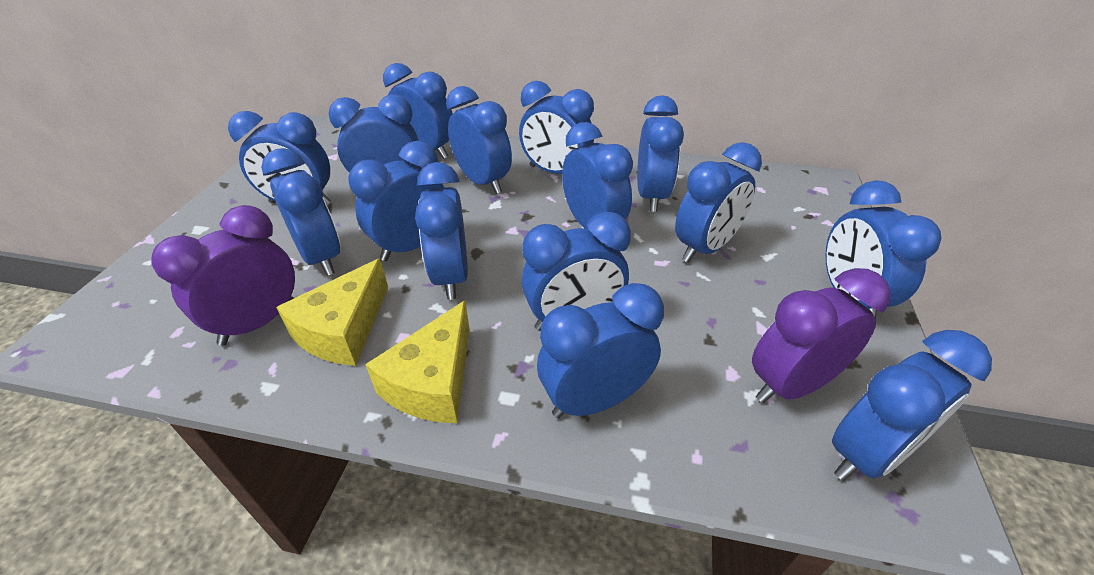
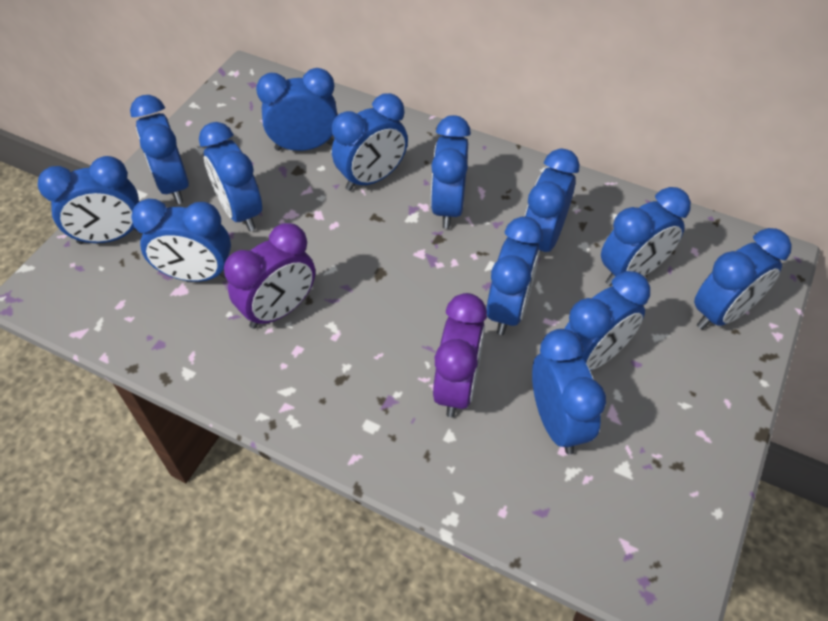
blue clock: 15 -> 13
yellow cheese: 2 -> 0

